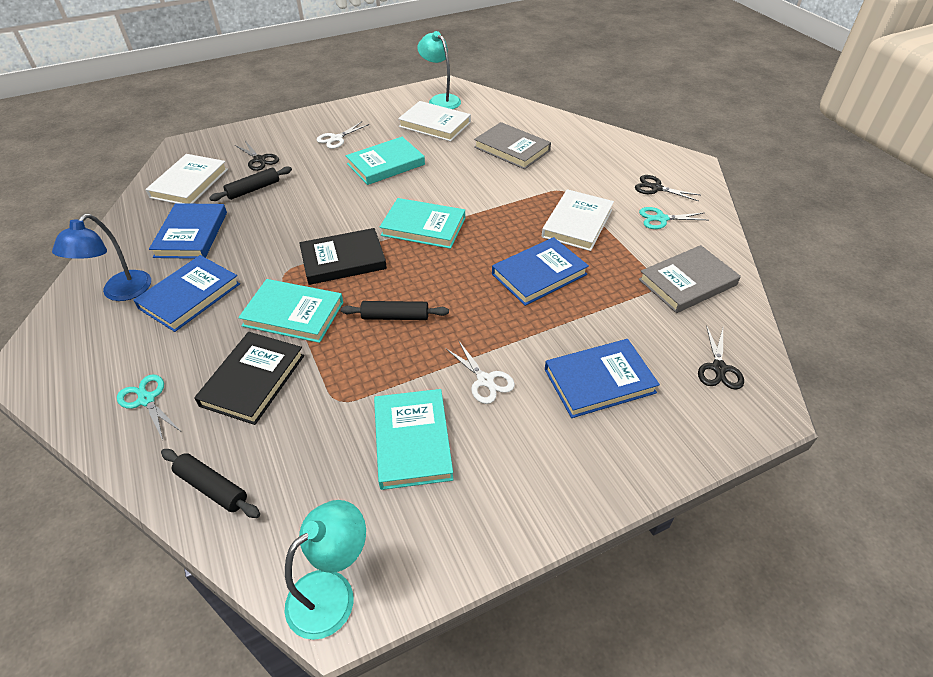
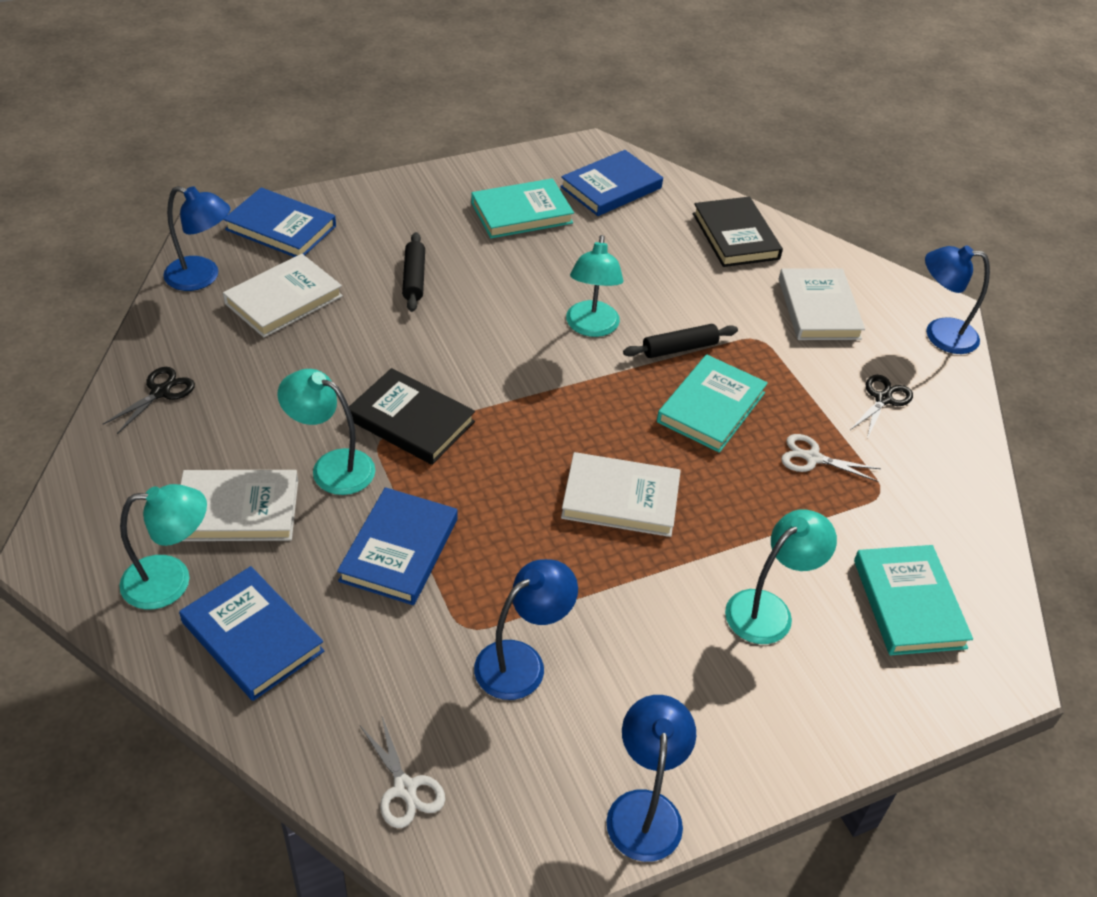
black rolling pin: 3 -> 2
black scissors: 3 -> 2
blue lamp: 1 -> 4
grey book: 2 -> 0
turquoise book: 4 -> 3
turquoise lamp: 2 -> 4
turquoise scissors: 2 -> 0
white book: 3 -> 4

